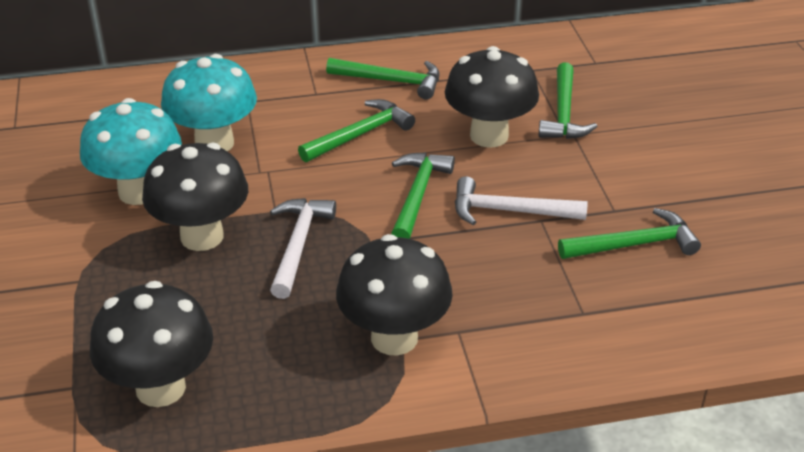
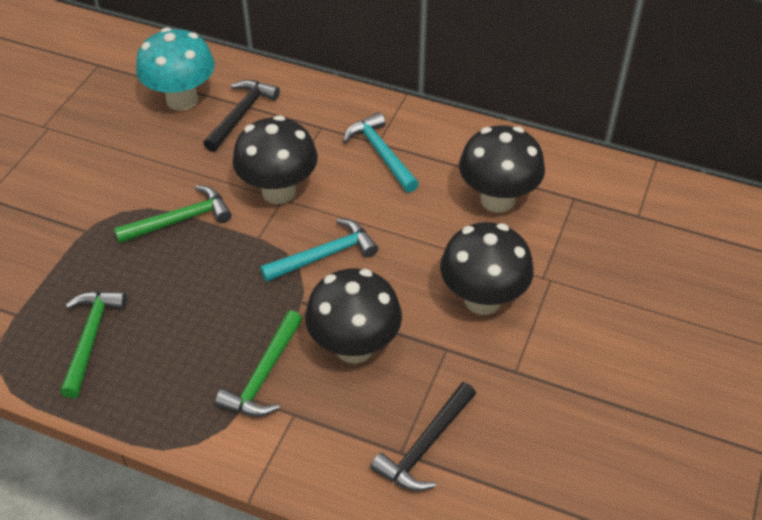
black hammer: 0 -> 2
green hammer: 5 -> 3
turquoise hammer: 0 -> 2
turquoise mushroom: 2 -> 1
white hammer: 2 -> 0

